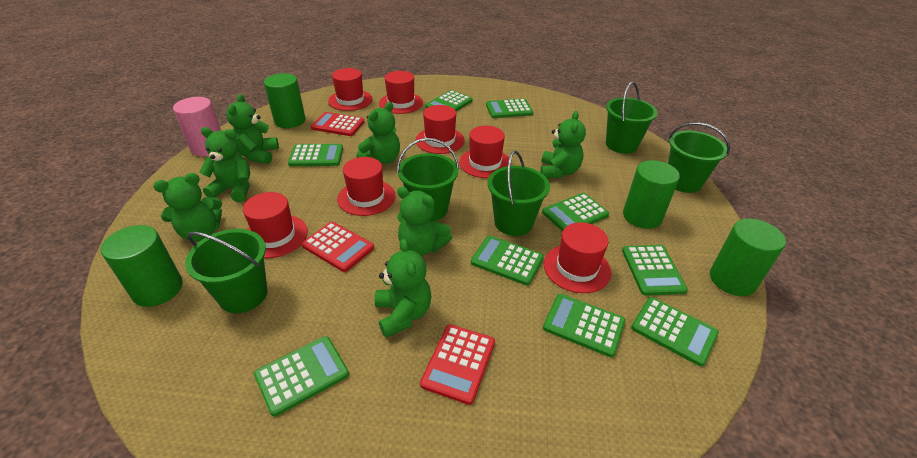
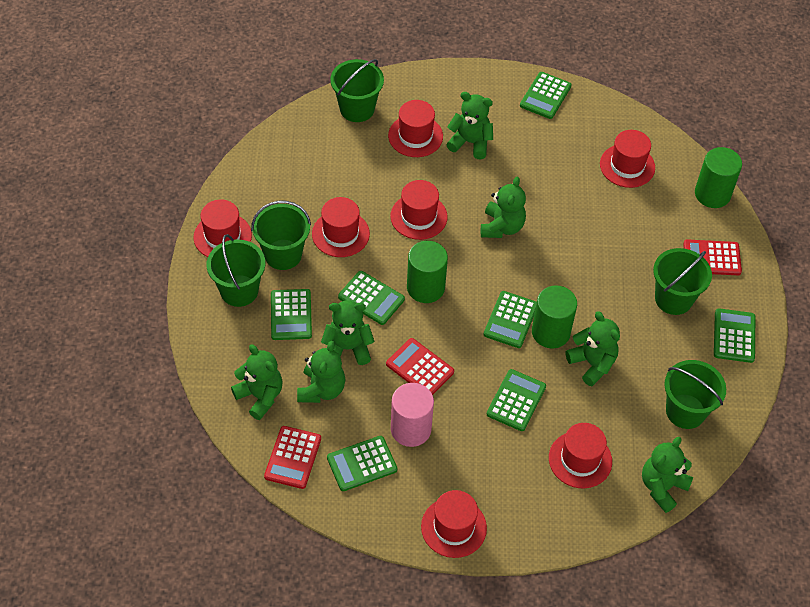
green calculator: 9 -> 7
green cylinder: 4 -> 3

